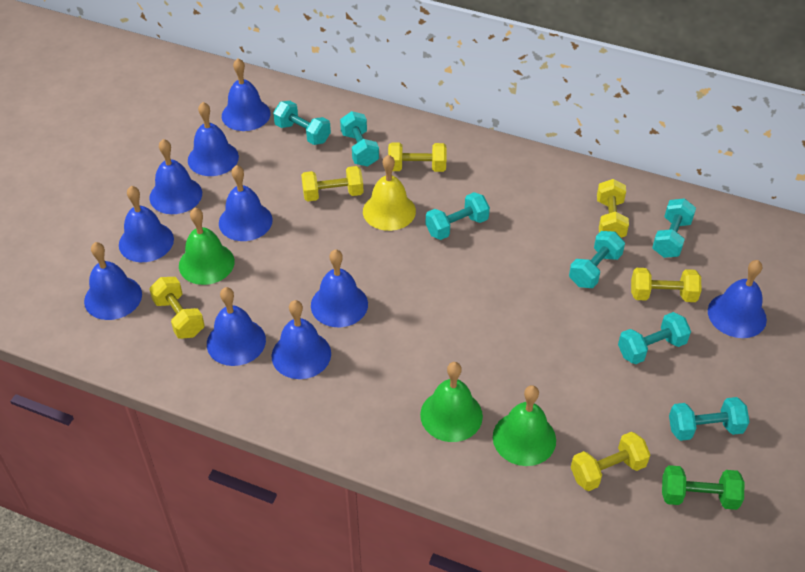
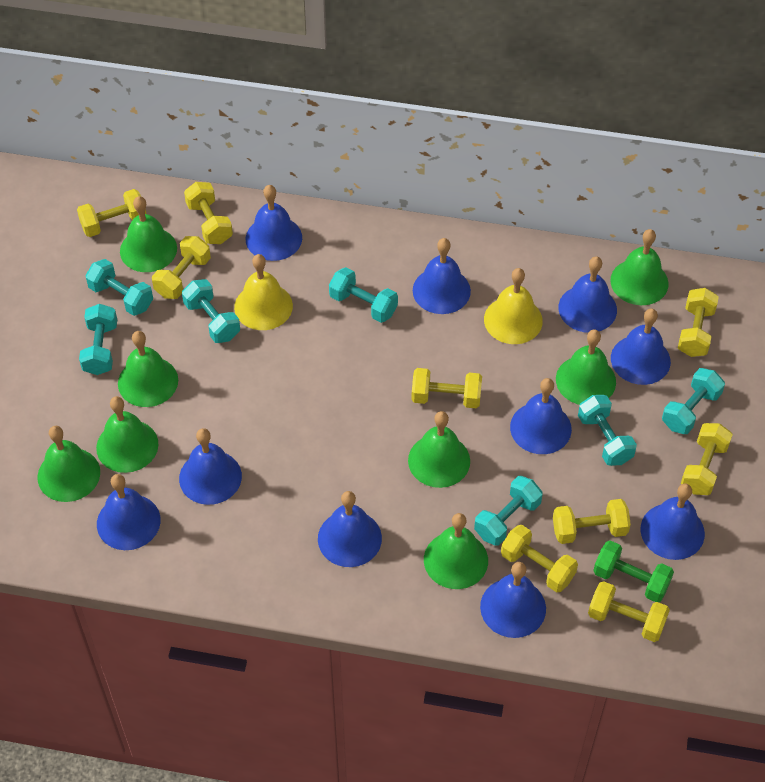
green bell: 3 -> 8
yellow bell: 1 -> 2
yellow dumbbell: 6 -> 9

